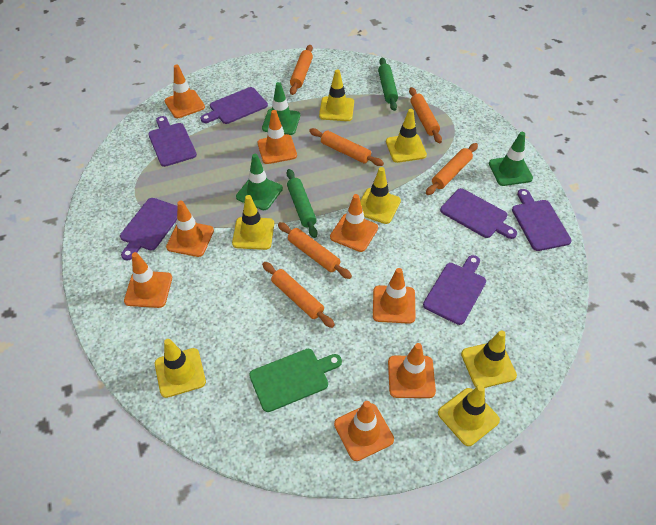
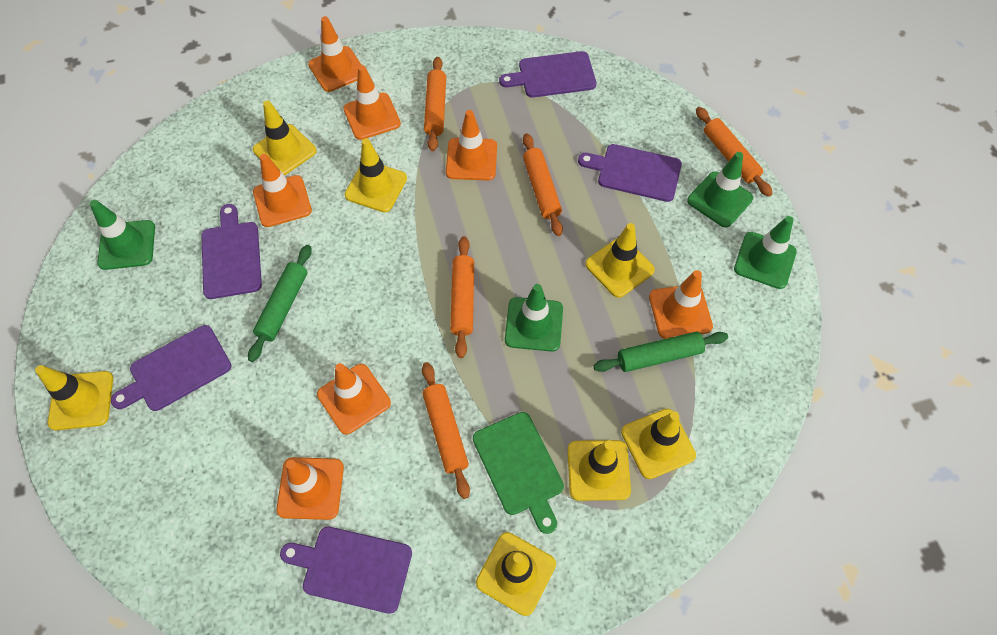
green traffic cone: 3 -> 4
orange rolling pin: 6 -> 5
orange traffic cone: 8 -> 7
purple cutting board: 6 -> 5

